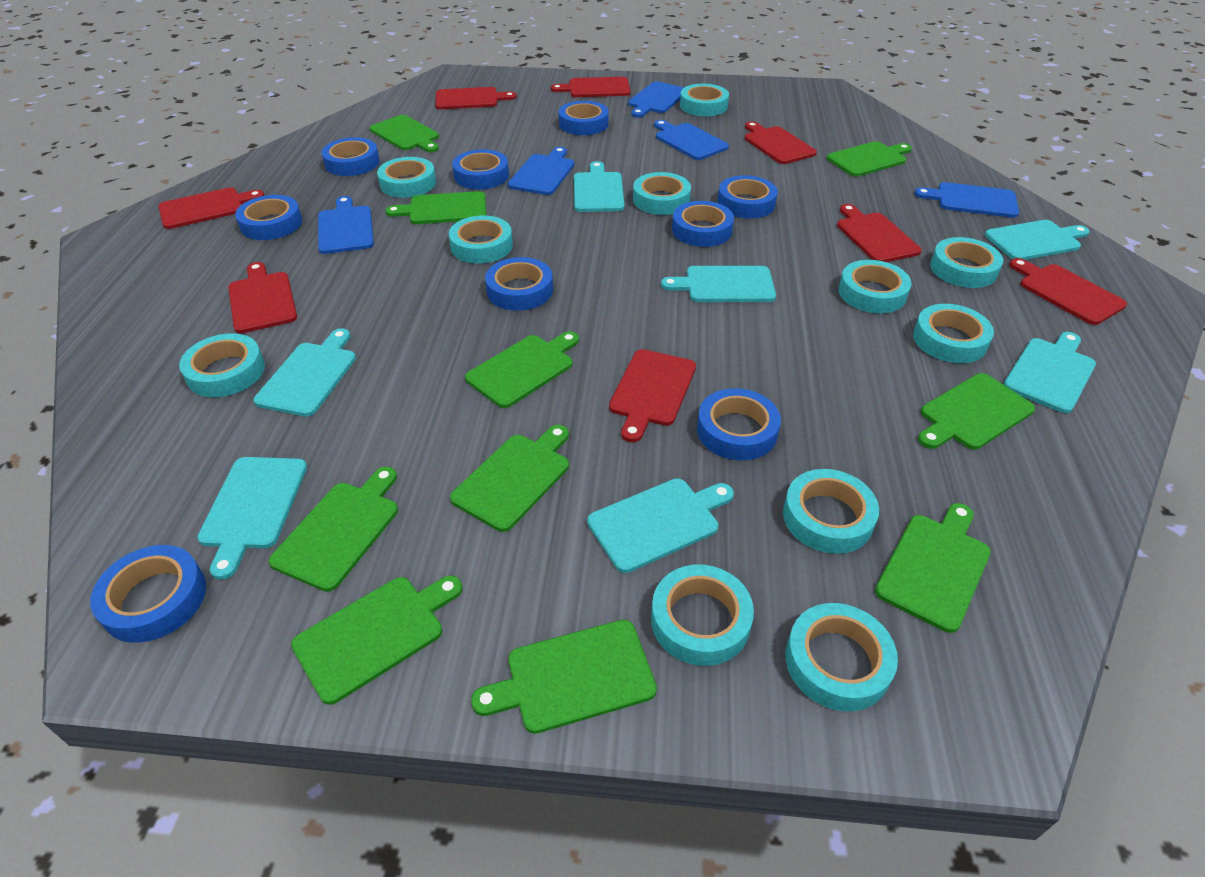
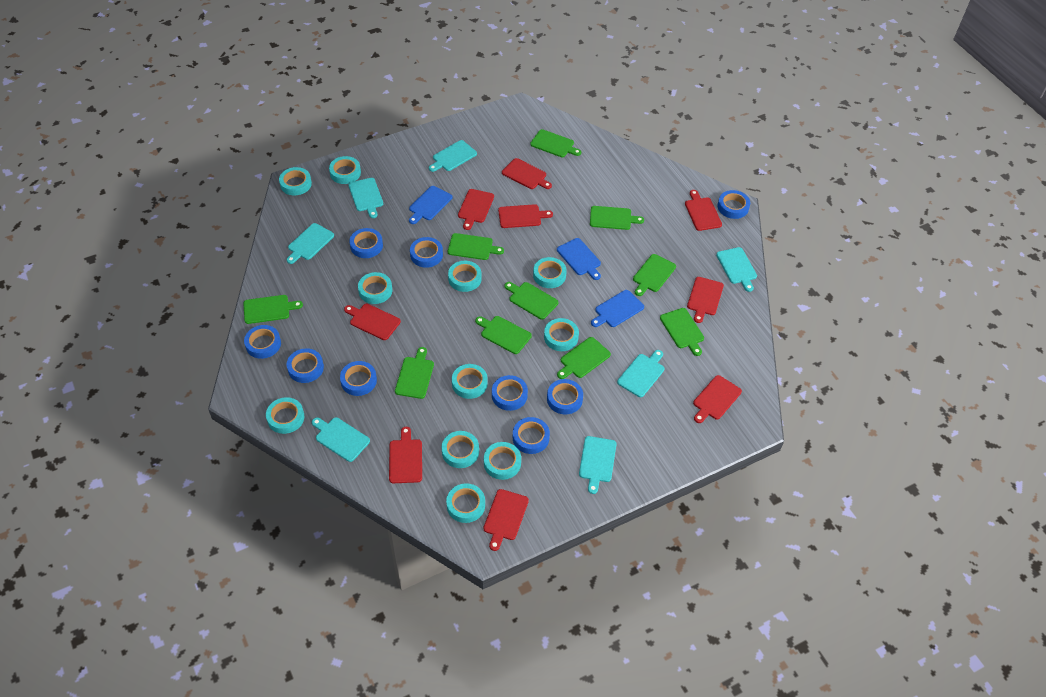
blue cutting board: 5 -> 3
red cutting board: 8 -> 9

